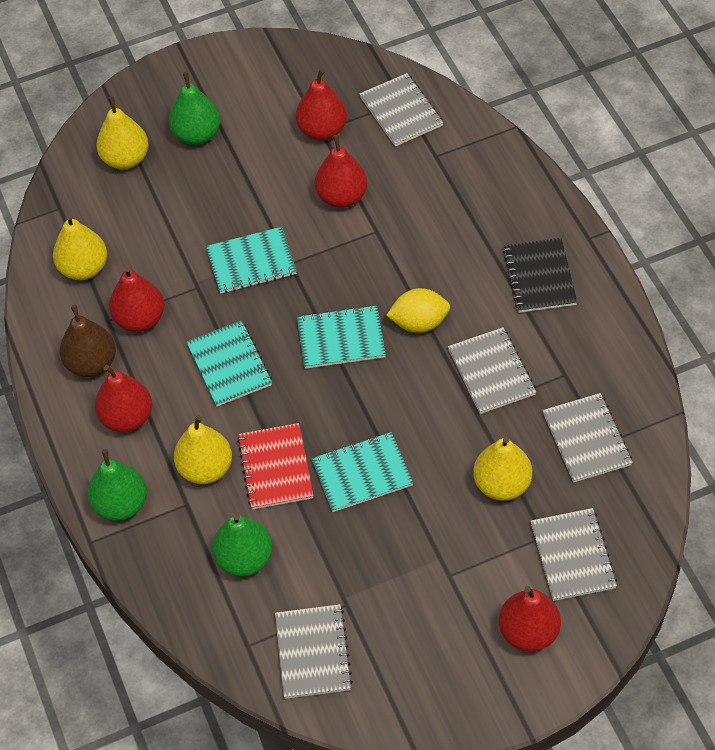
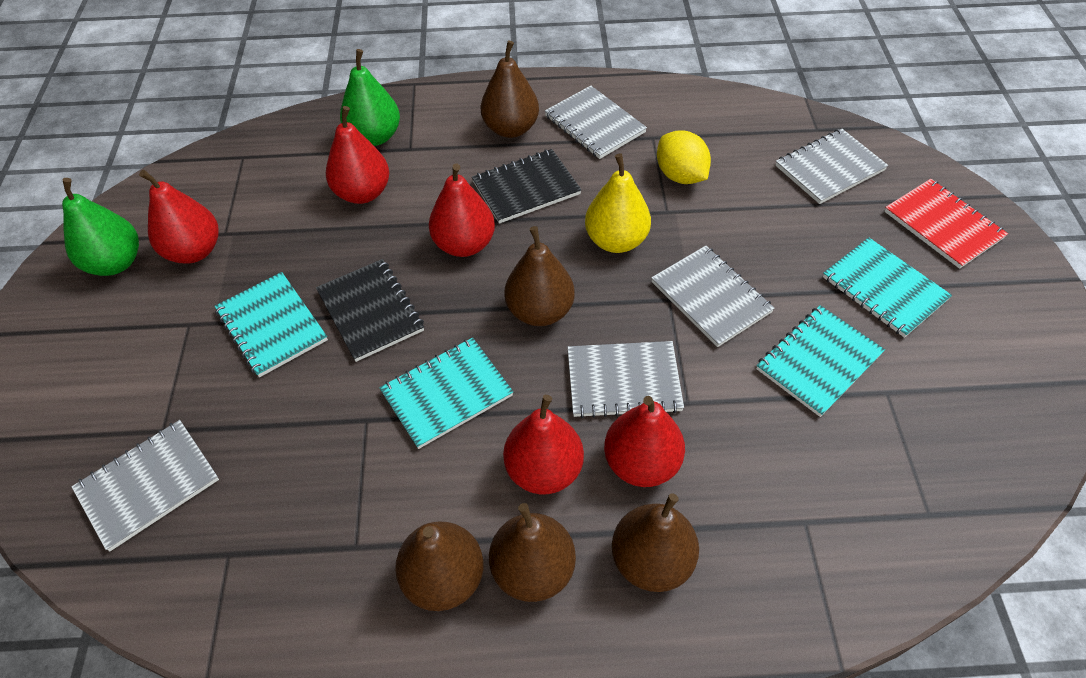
black notebook: 1 -> 2
brown pear: 1 -> 5
green pear: 3 -> 2
yellow pear: 4 -> 1

